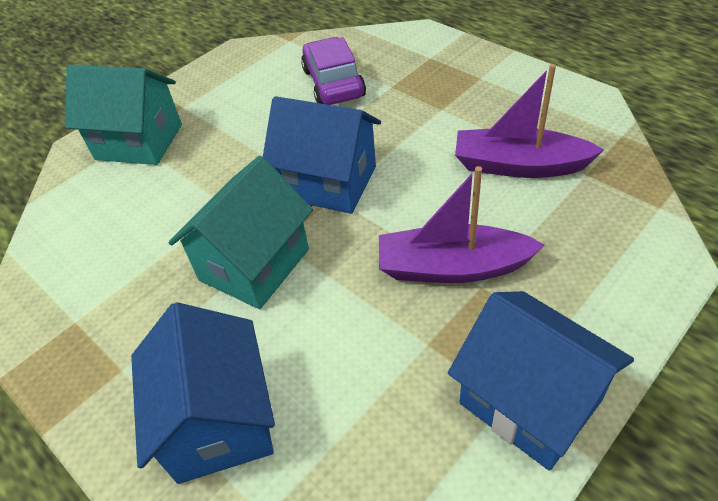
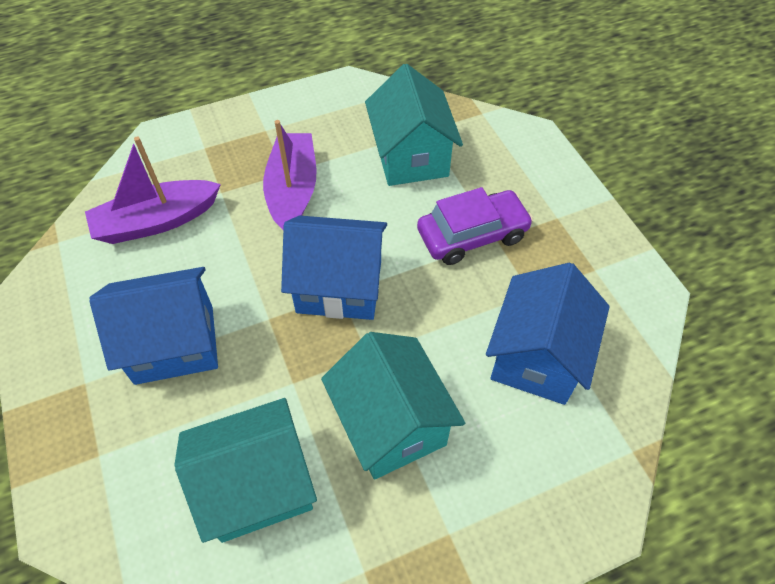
turquoise house: 2 -> 3

